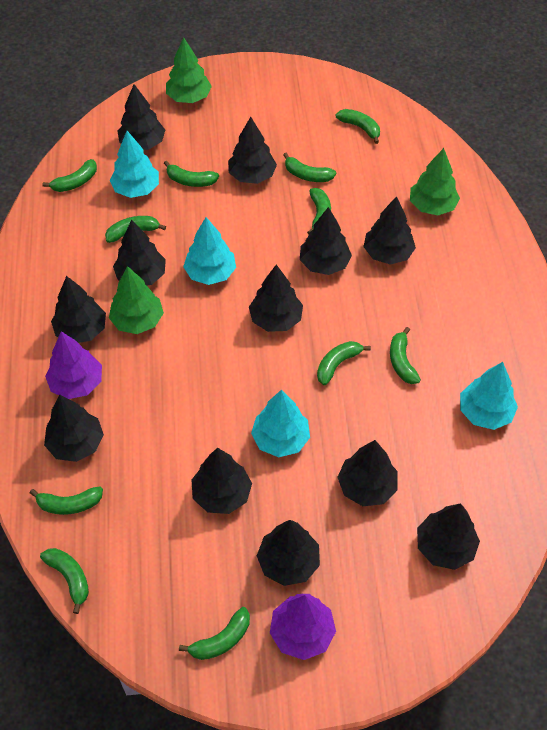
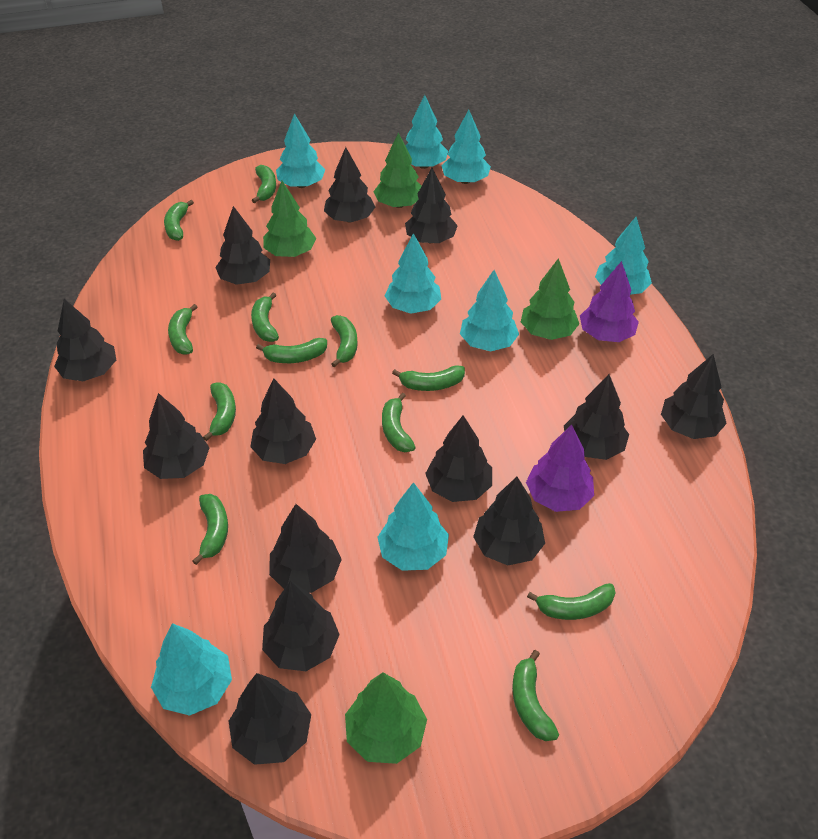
black tree: 12 -> 13
green banana: 11 -> 12
green tree: 3 -> 4
turquoise tree: 4 -> 8

